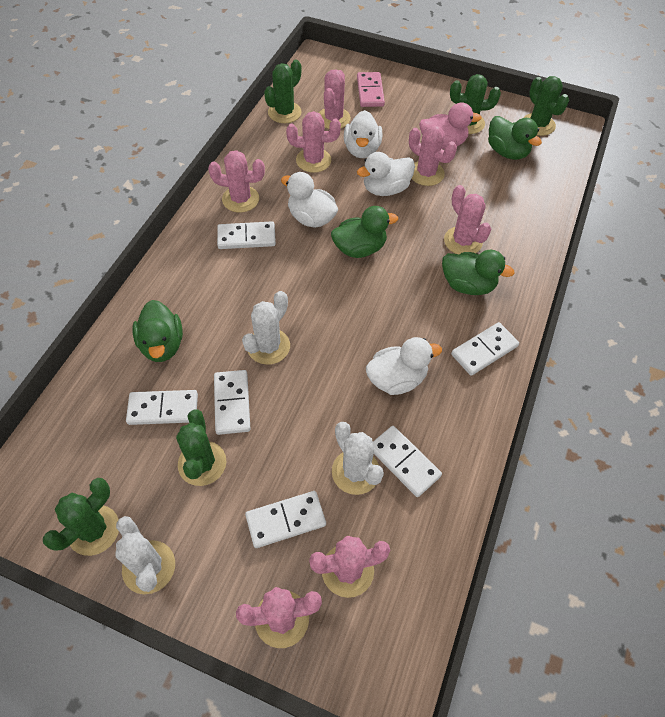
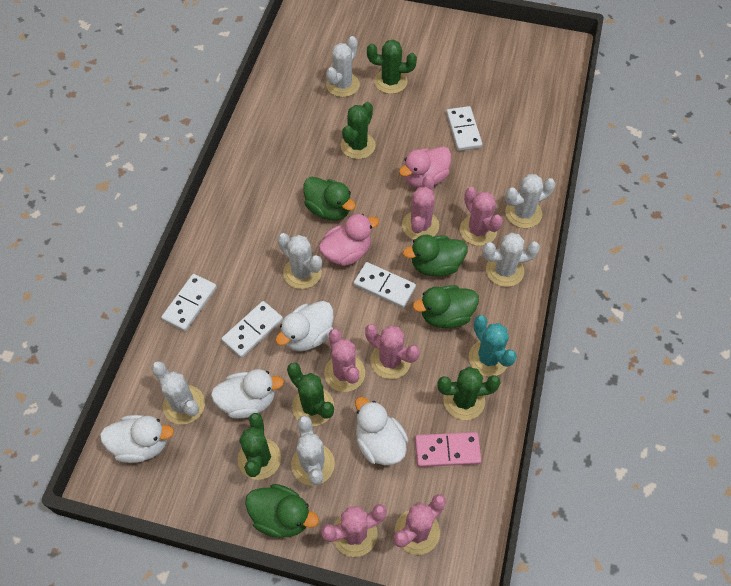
pink cactus: 7 -> 6
pink duck: 1 -> 2
turquoise cactus: 0 -> 1
white cactus: 3 -> 6
white domino: 6 -> 4

